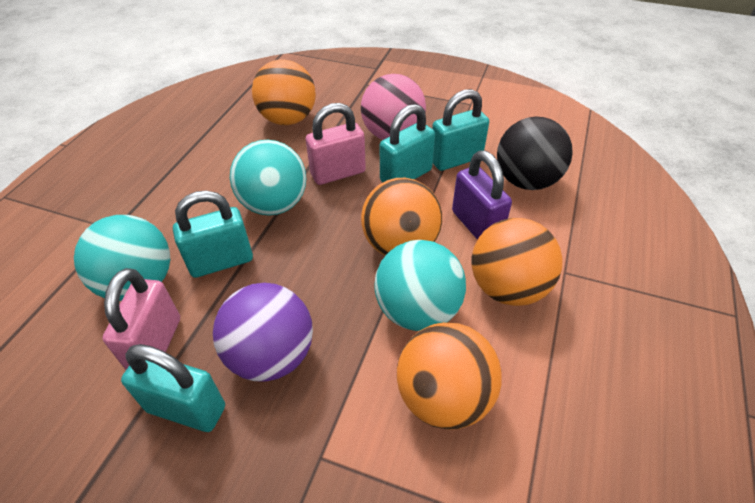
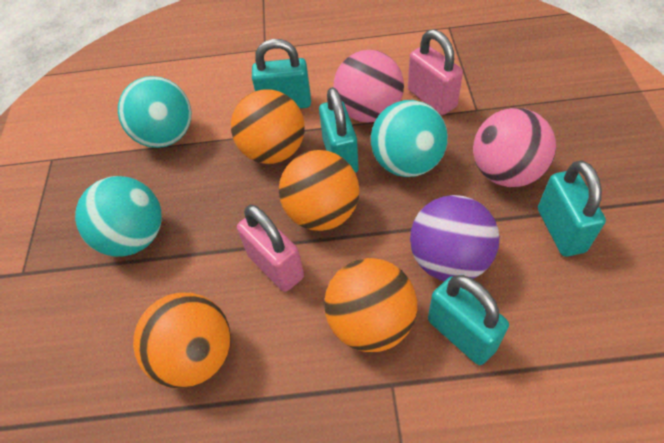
black ball: 1 -> 0
pink ball: 1 -> 2
purple padlock: 1 -> 0

